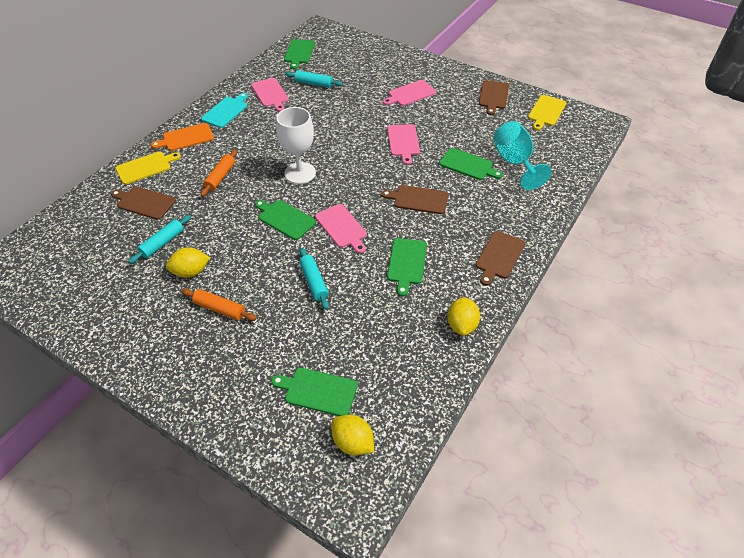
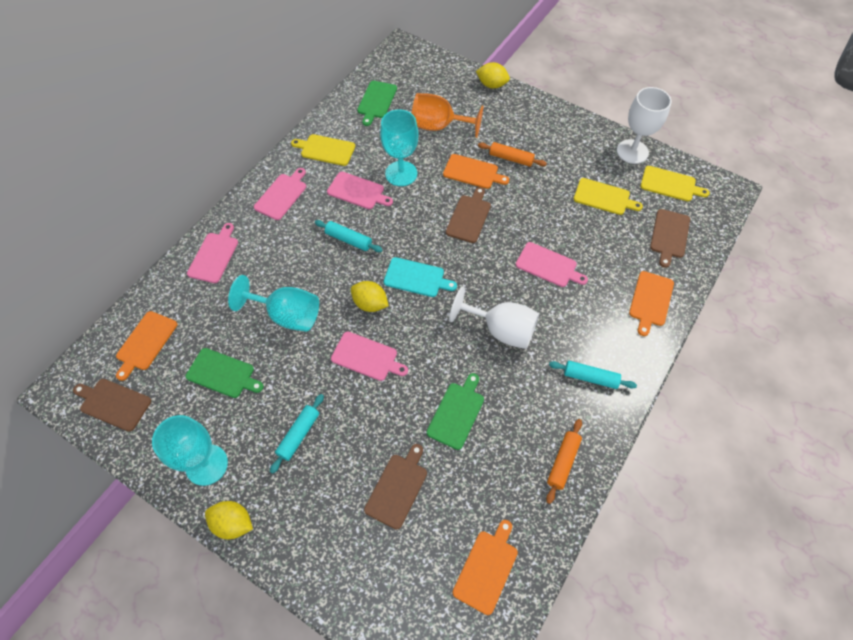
green cutting board: 5 -> 3
orange cutting board: 1 -> 4
orange goblet: 0 -> 1
pink cutting board: 4 -> 5
turquoise goblet: 1 -> 3
white goblet: 1 -> 2
yellow cutting board: 2 -> 3

